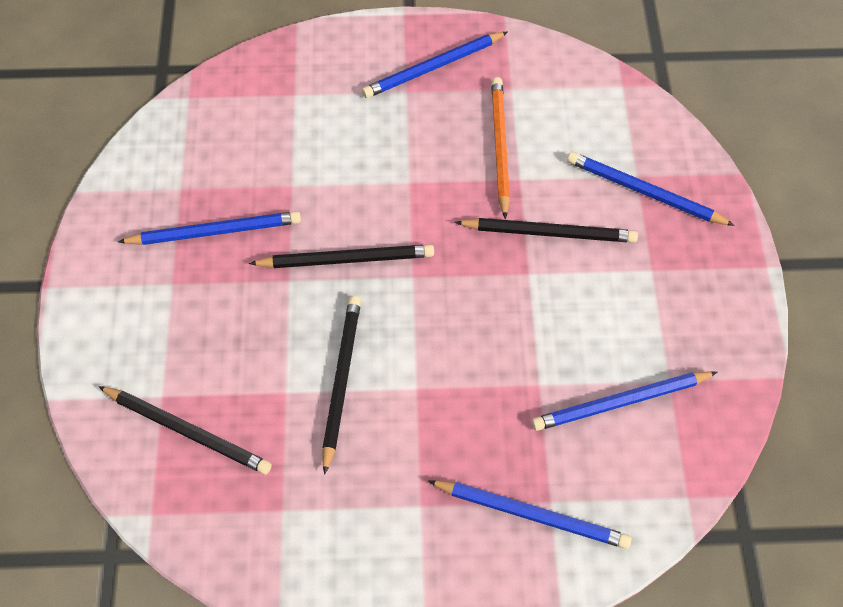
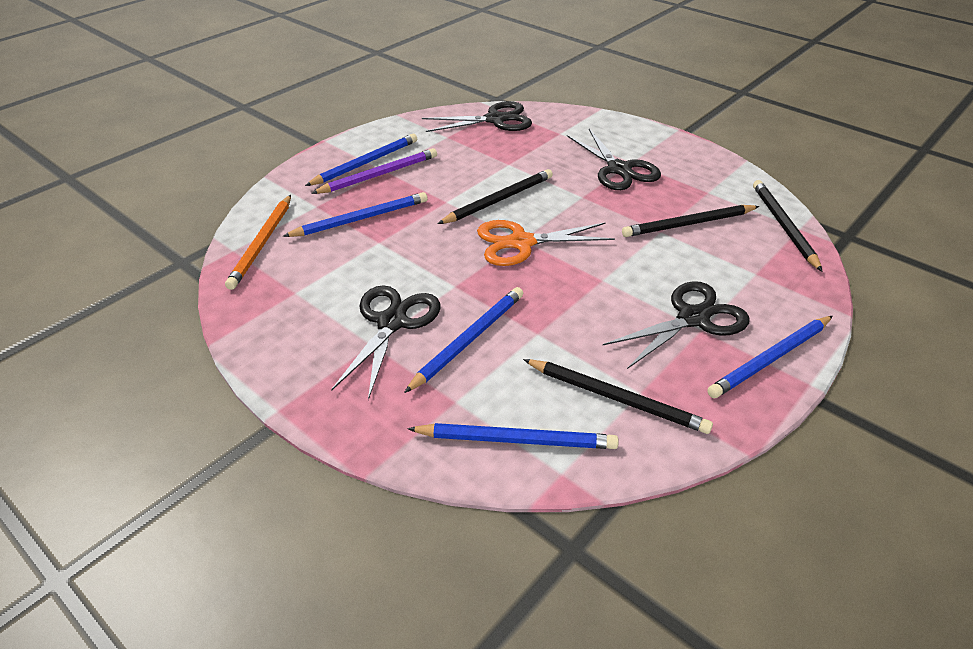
black scissors: 0 -> 4
orange scissors: 0 -> 1
purple pencil: 0 -> 1

